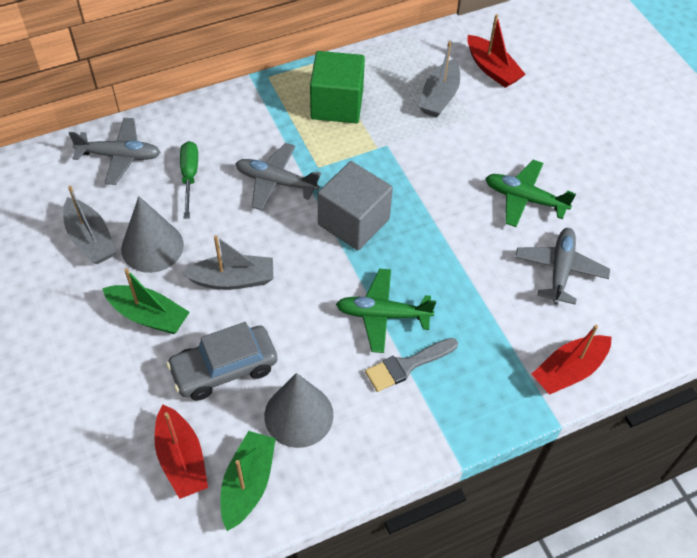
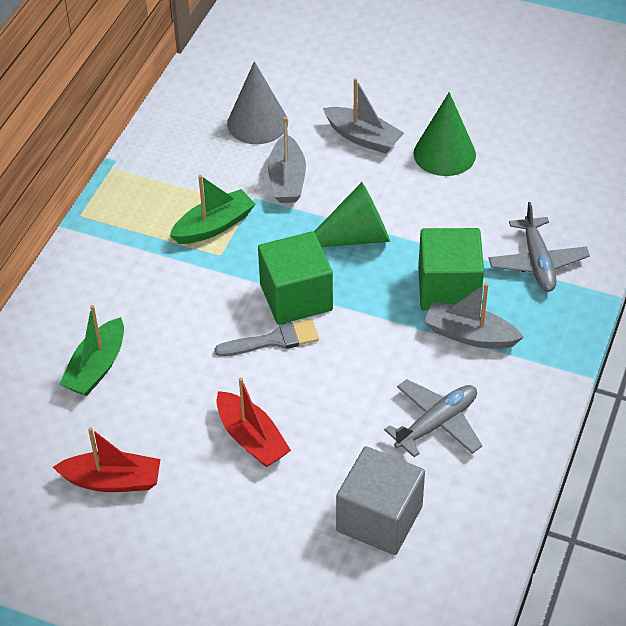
green cone: 0 -> 2
green cube: 1 -> 2
green plane: 2 -> 0
green screwdriver: 1 -> 0
grey car: 1 -> 0
grey cone: 2 -> 1
grey plane: 3 -> 2
red boat: 3 -> 2

